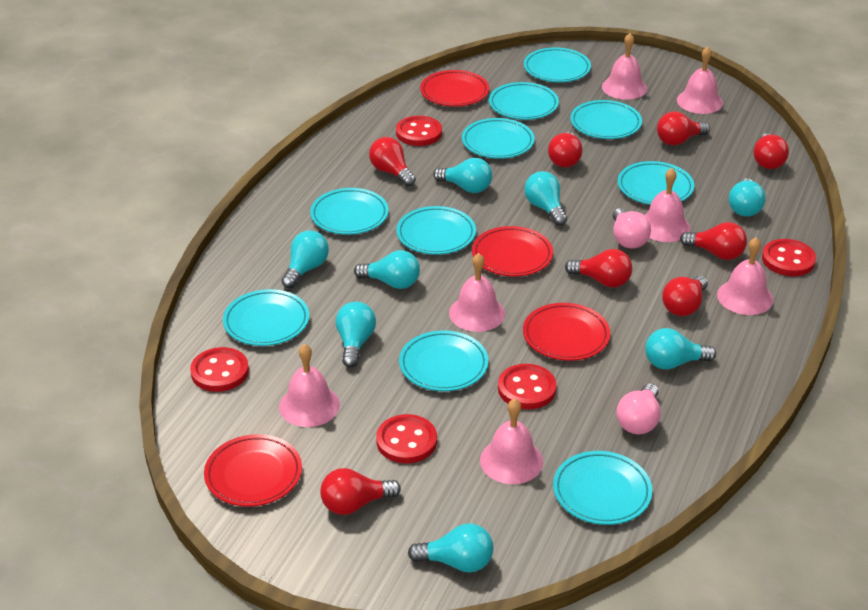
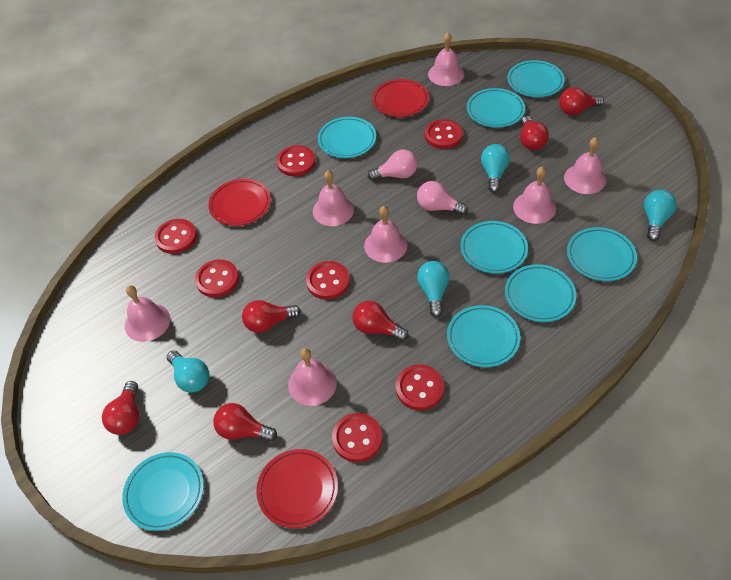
red button: 5 -> 7
red light bulb: 8 -> 6
red plate: 4 -> 3
turquoise light bulb: 8 -> 4
turquoise plate: 10 -> 8

